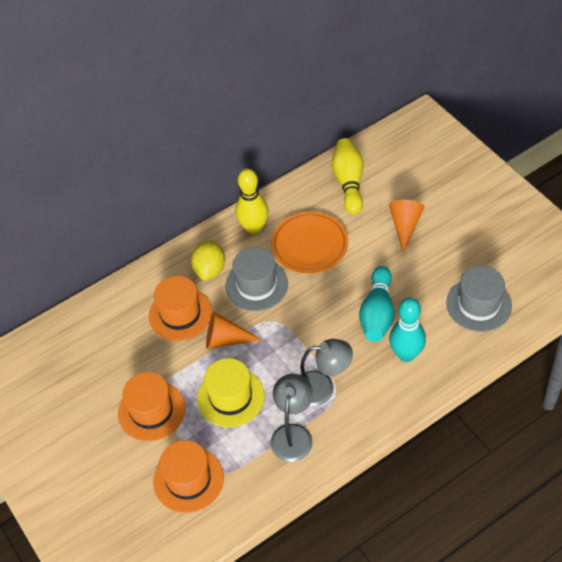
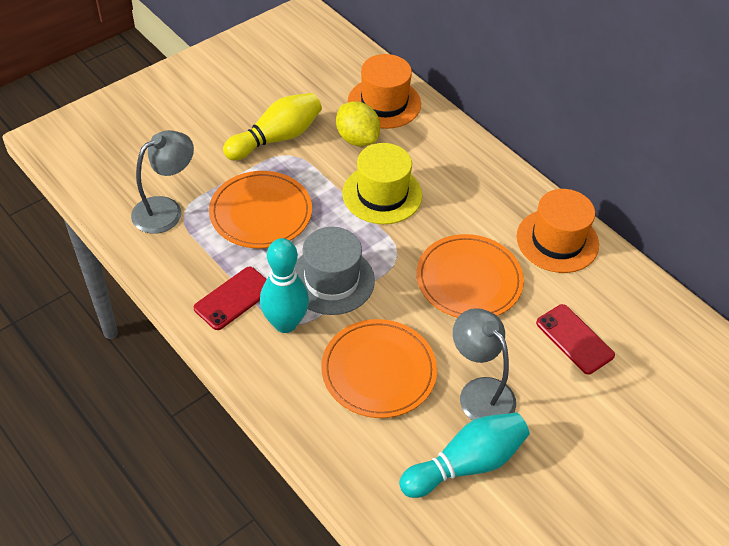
grey hat: 2 -> 1
orange cone: 2 -> 0
orange hat: 3 -> 2
orange plate: 1 -> 3
red phone: 0 -> 2
yellow bowling pin: 2 -> 1

